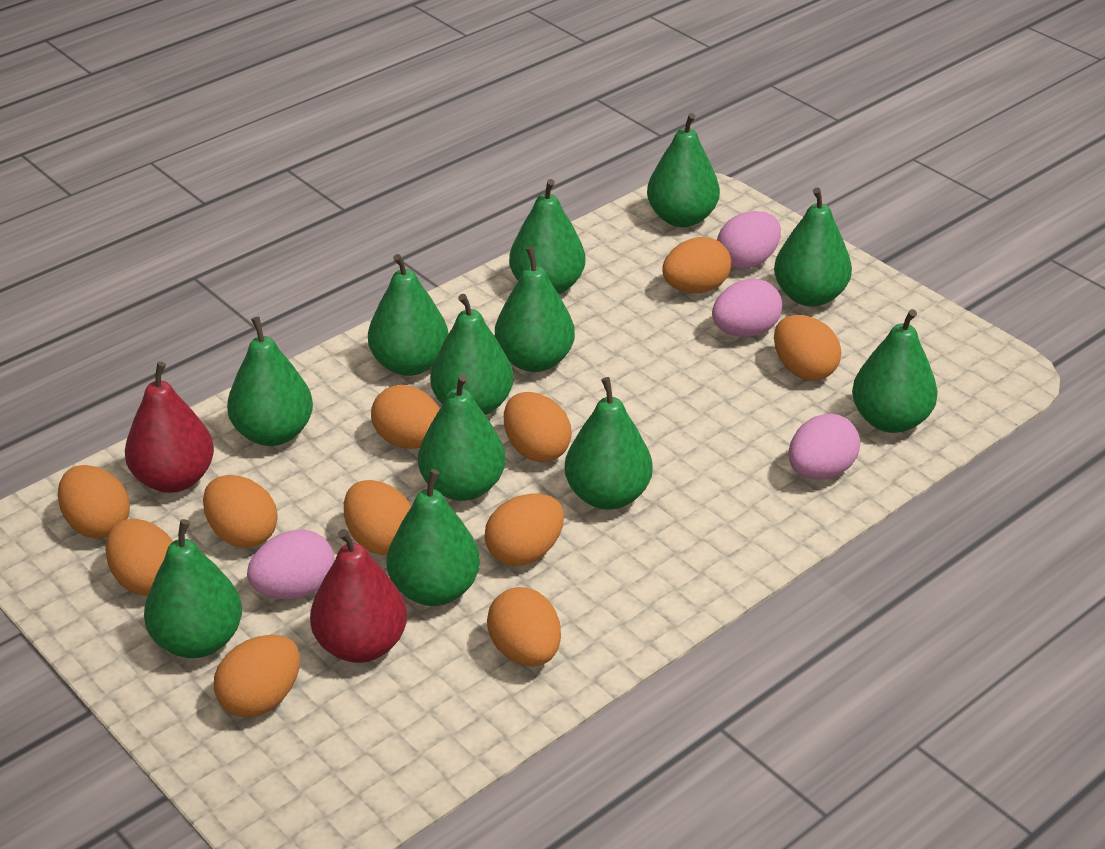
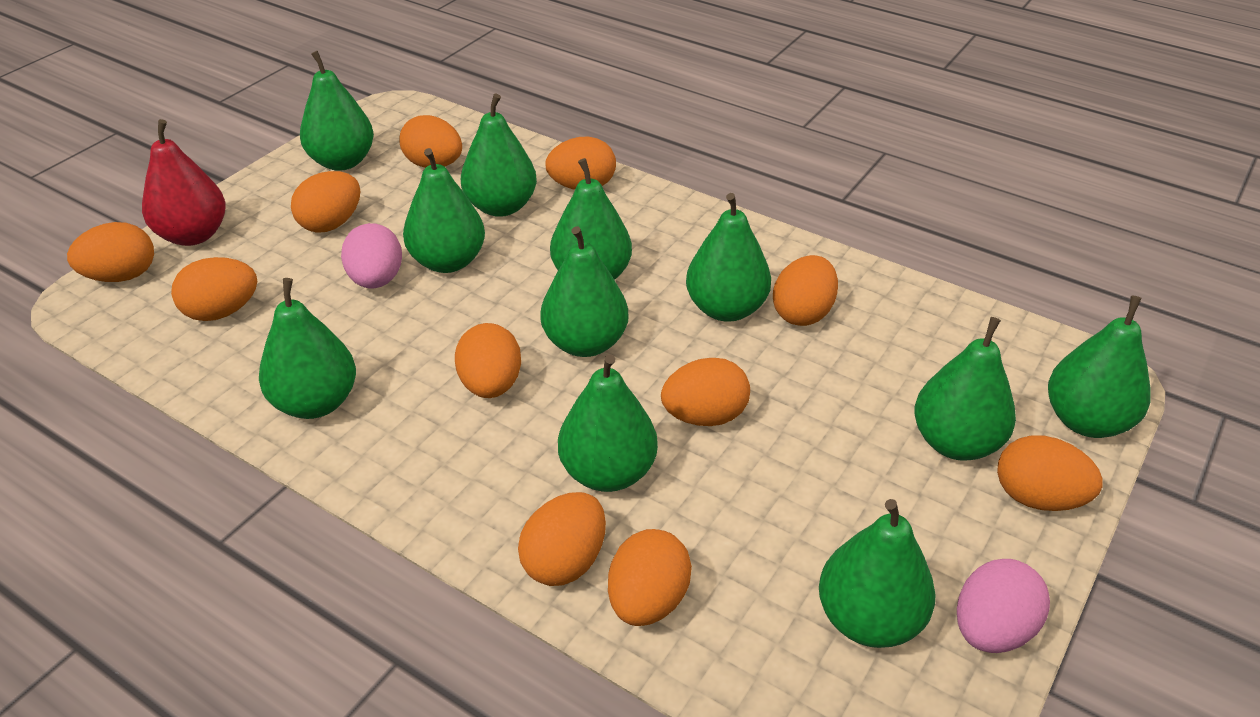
green pear: 12 -> 11
pink egg: 4 -> 2
red pear: 2 -> 1

